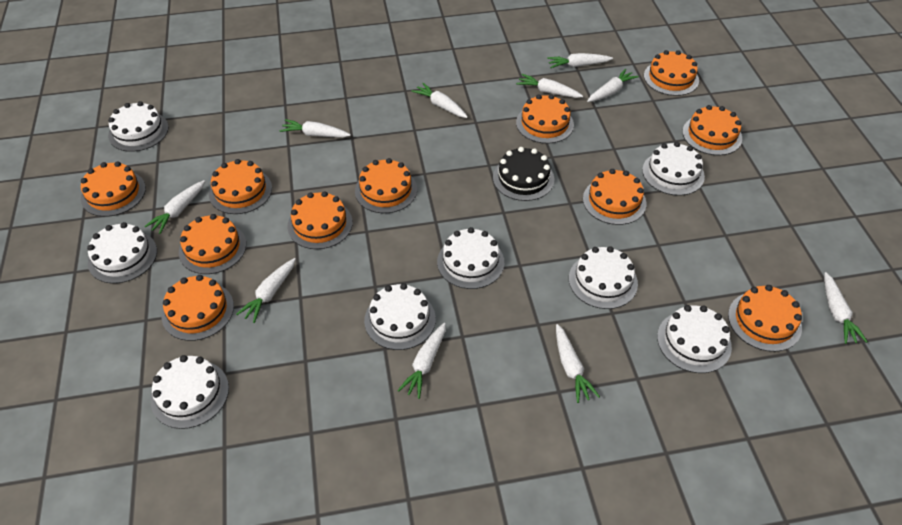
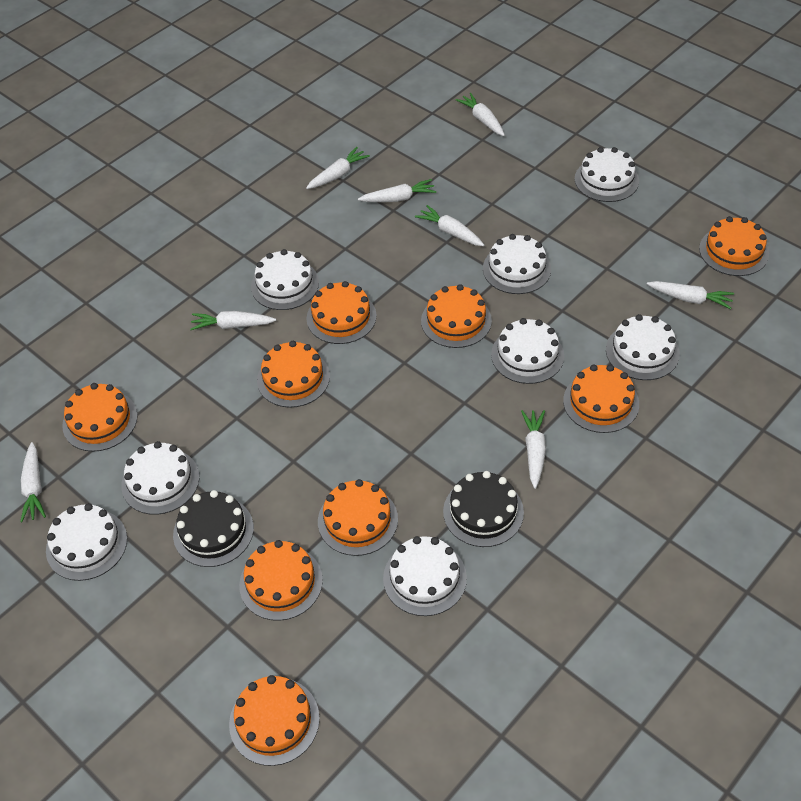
black cake: 1 -> 2
orange cake: 11 -> 9
white carrot: 10 -> 8

